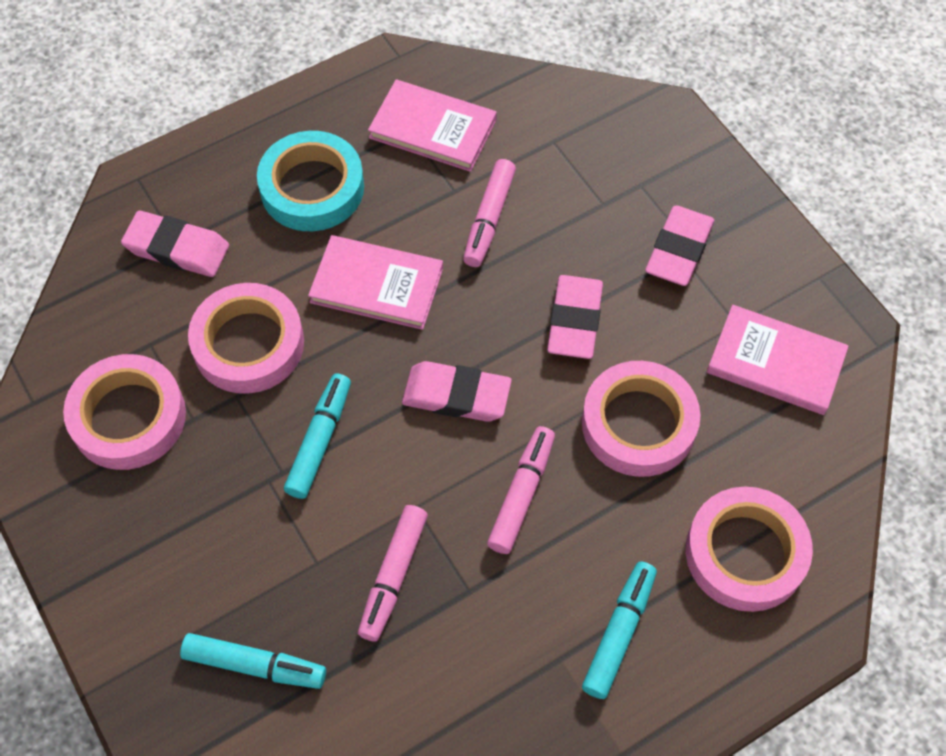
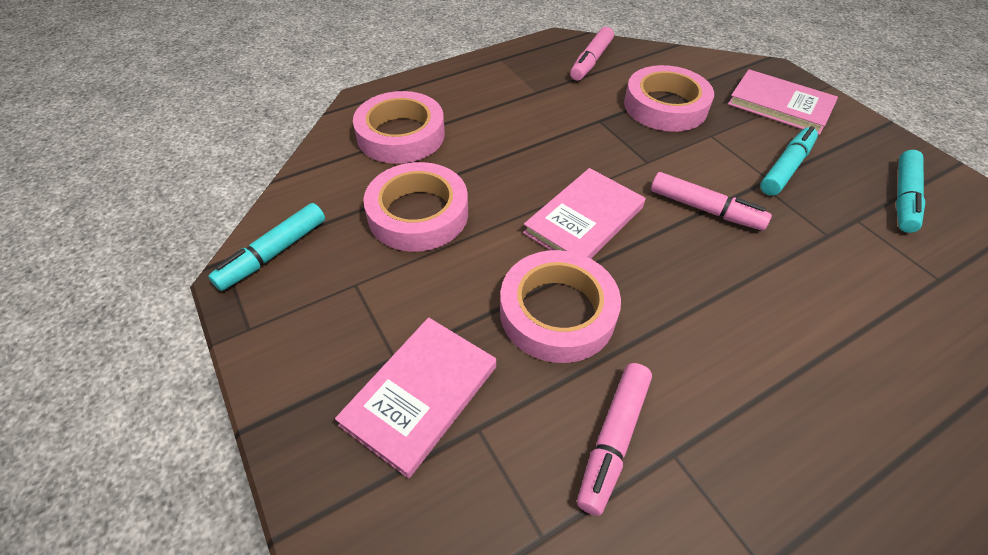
pink eraser: 4 -> 0
turquoise tape: 1 -> 0

